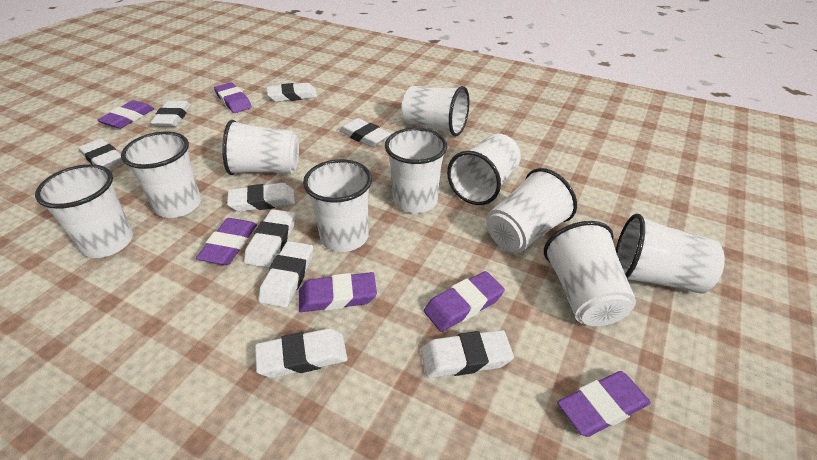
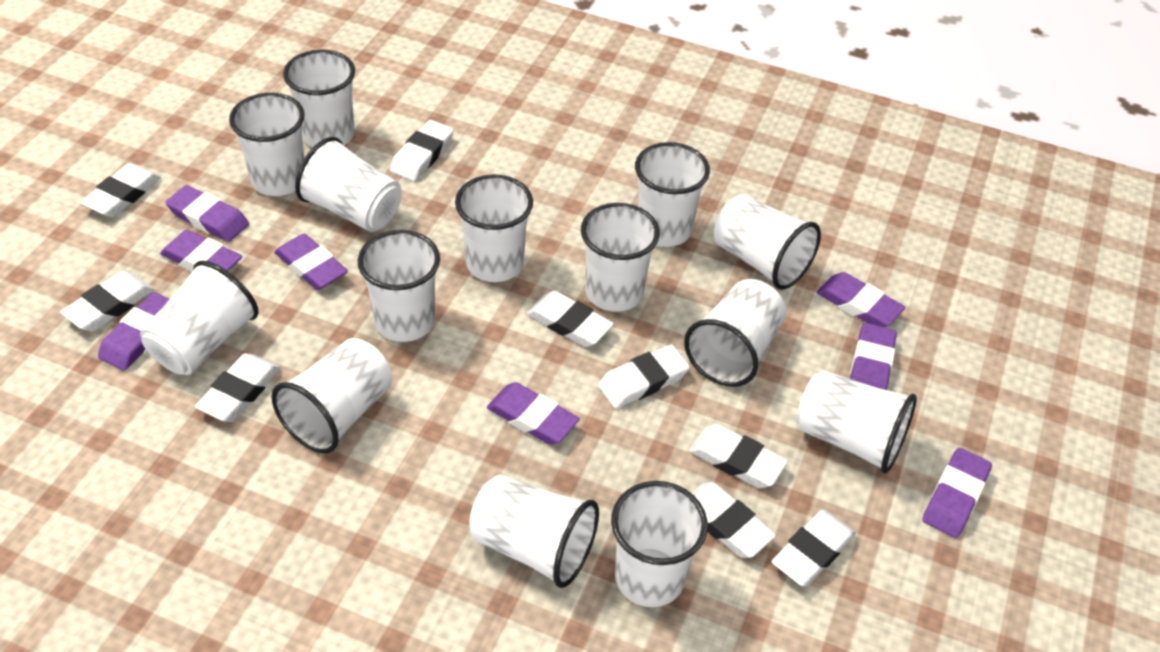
purple eraser: 6 -> 8
white cup: 10 -> 14

